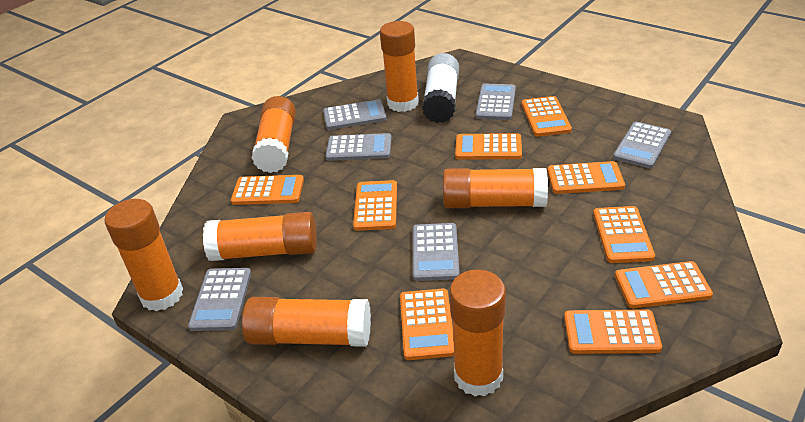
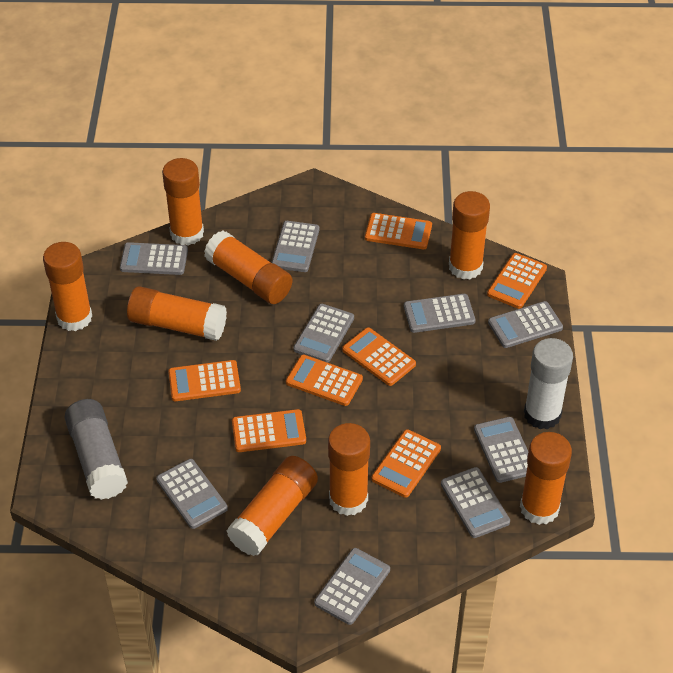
grey calculator: 6 -> 9
grey glue stick: 0 -> 1
orange calculator: 9 -> 7
orange glue stick: 7 -> 8

